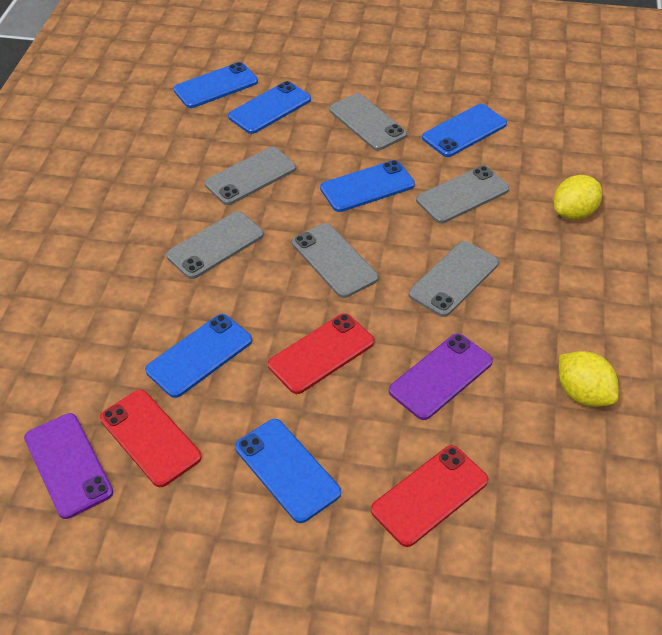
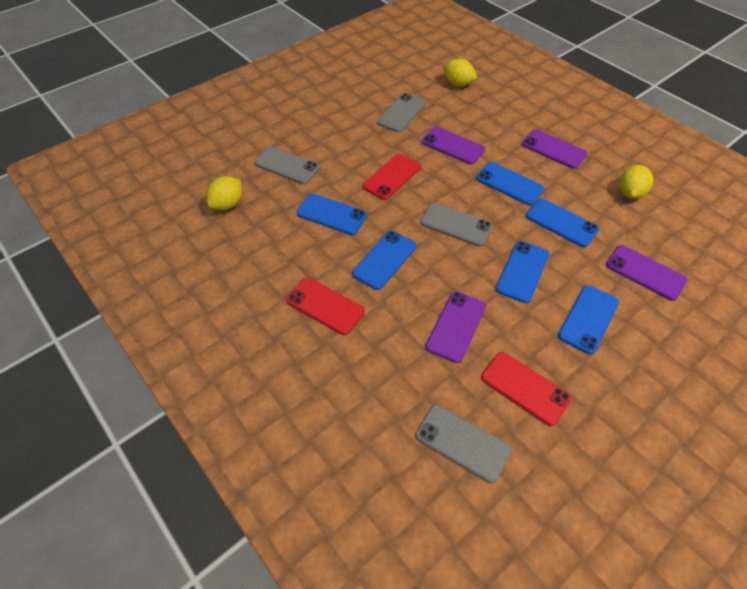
grey phone: 6 -> 4
purple phone: 2 -> 4
yellow lemon: 2 -> 3

